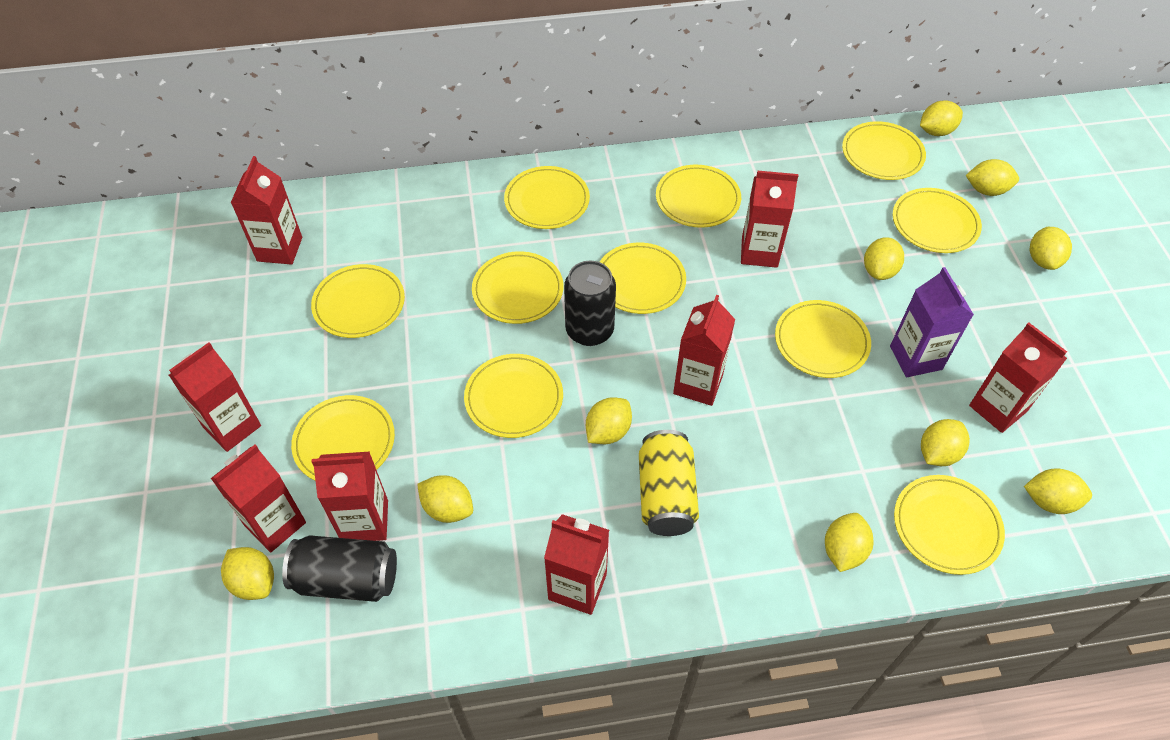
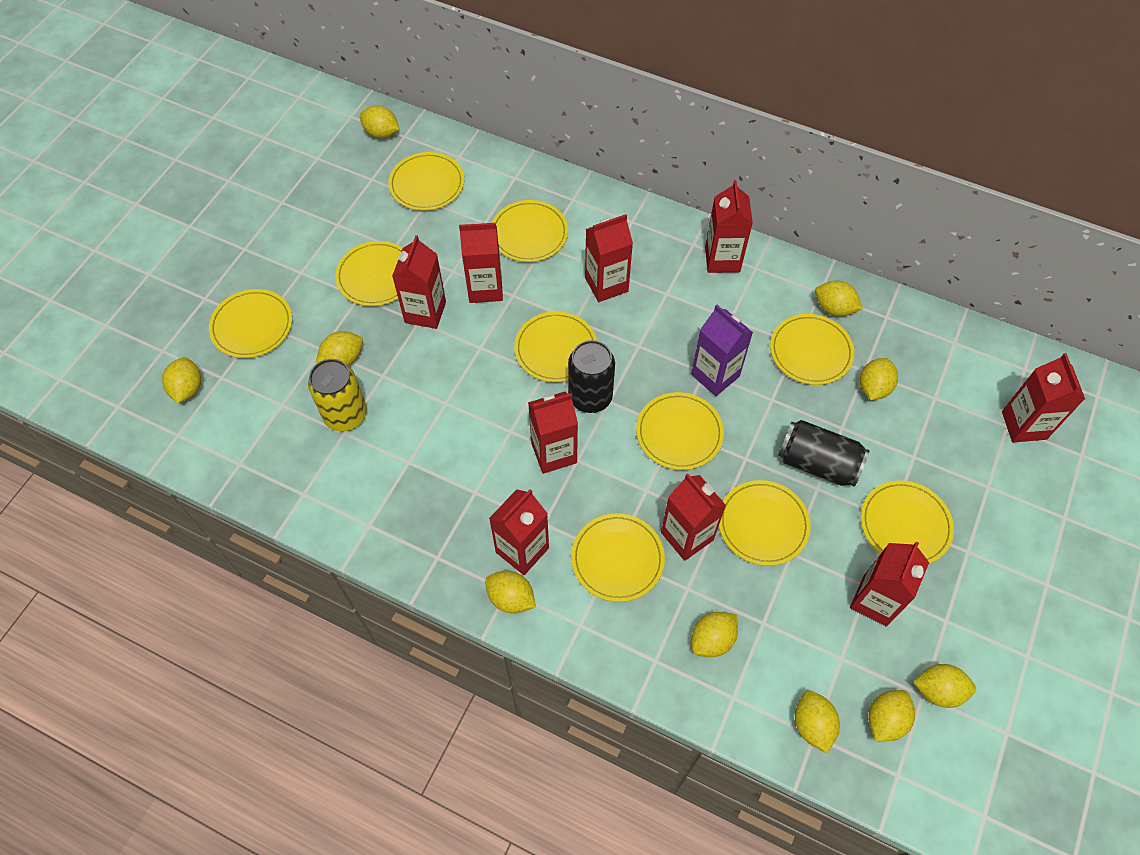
red carton: 8 -> 9
yellow plate: 11 -> 10

